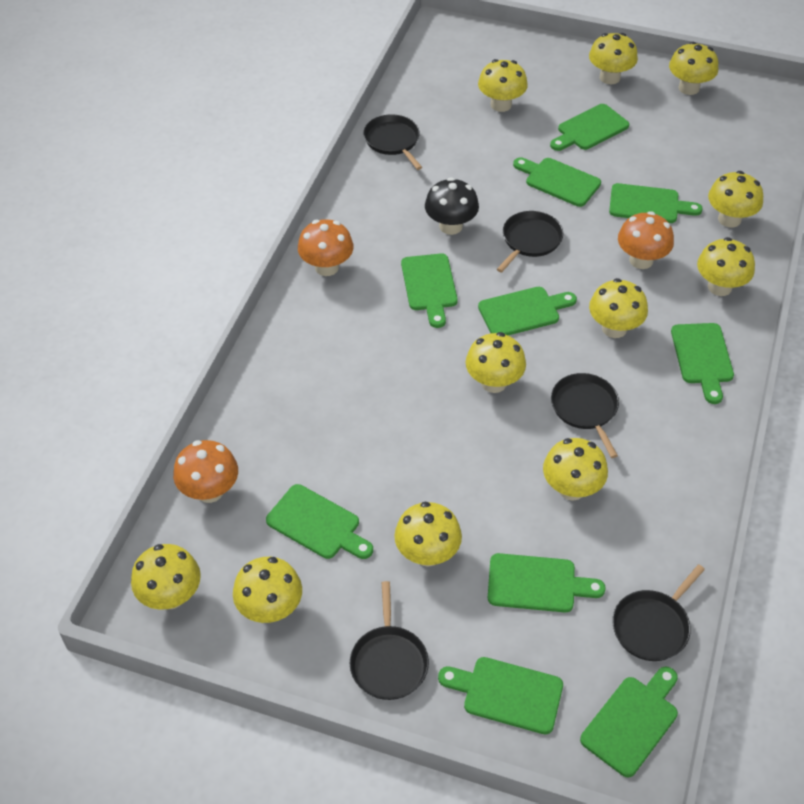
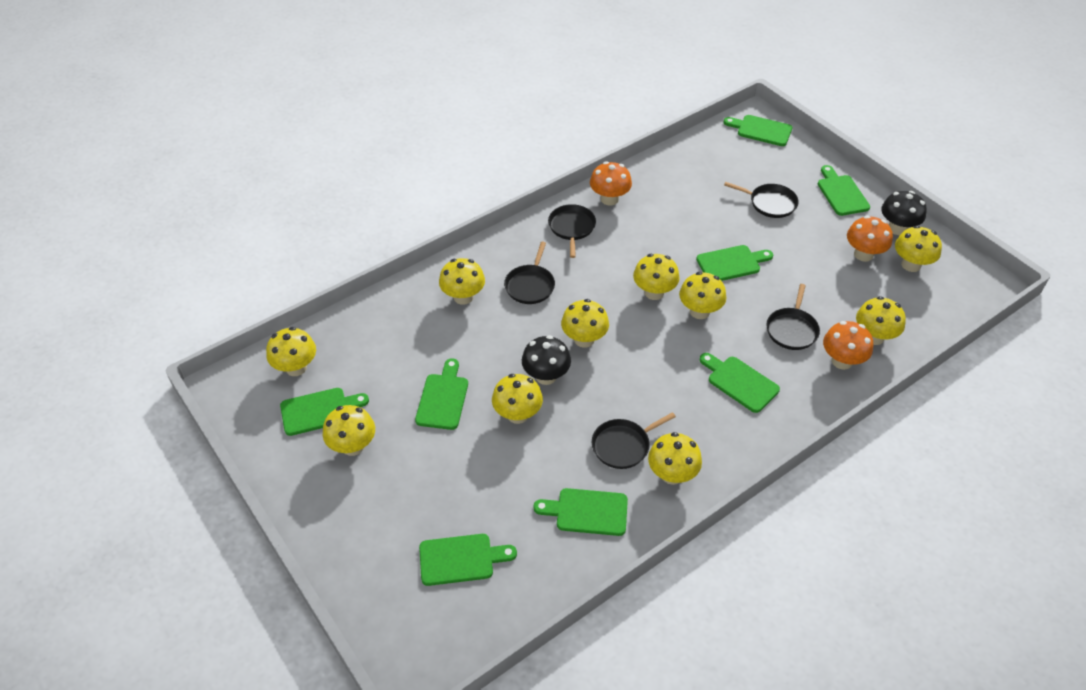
black mushroom: 1 -> 2
green cutting board: 10 -> 8
yellow mushroom: 11 -> 10

